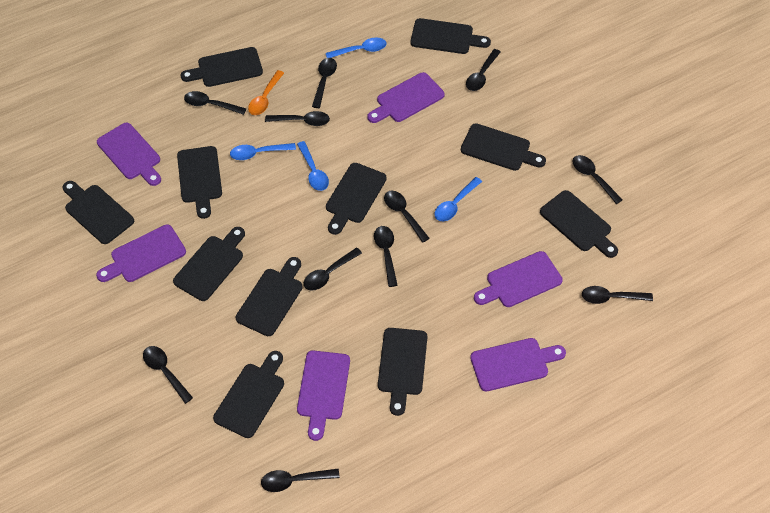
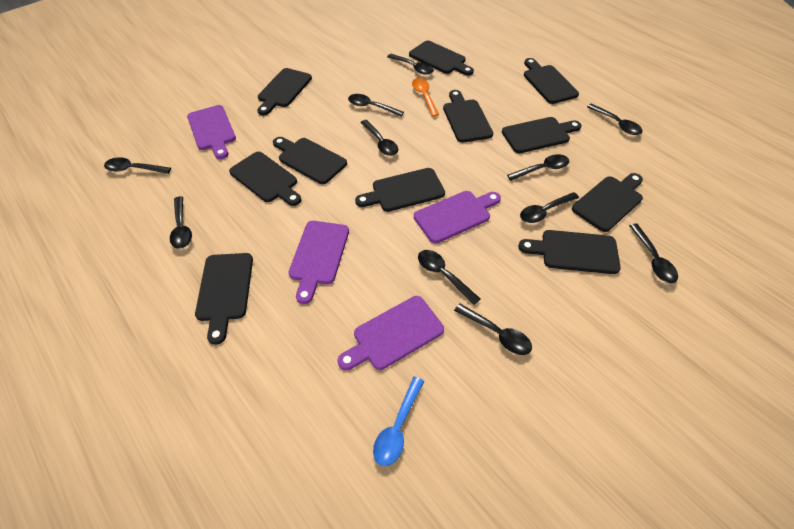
blue spoon: 4 -> 1
purple cutting board: 6 -> 4

